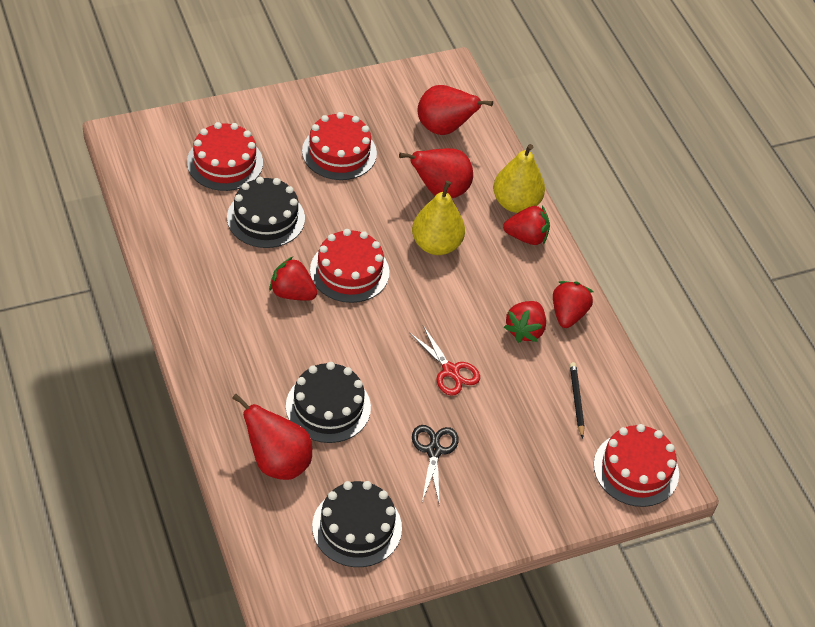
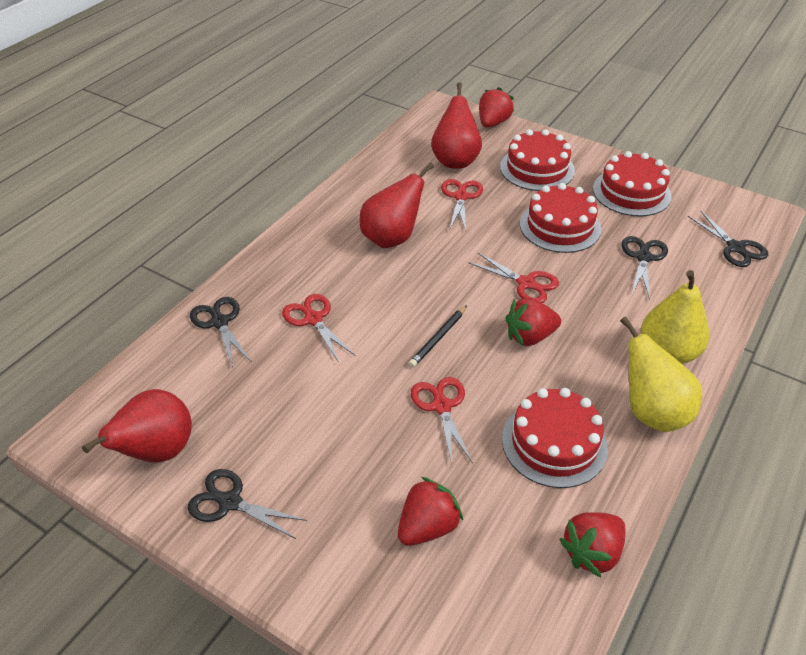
black cake: 3 -> 0
black scissors: 1 -> 4
red scissors: 1 -> 4

